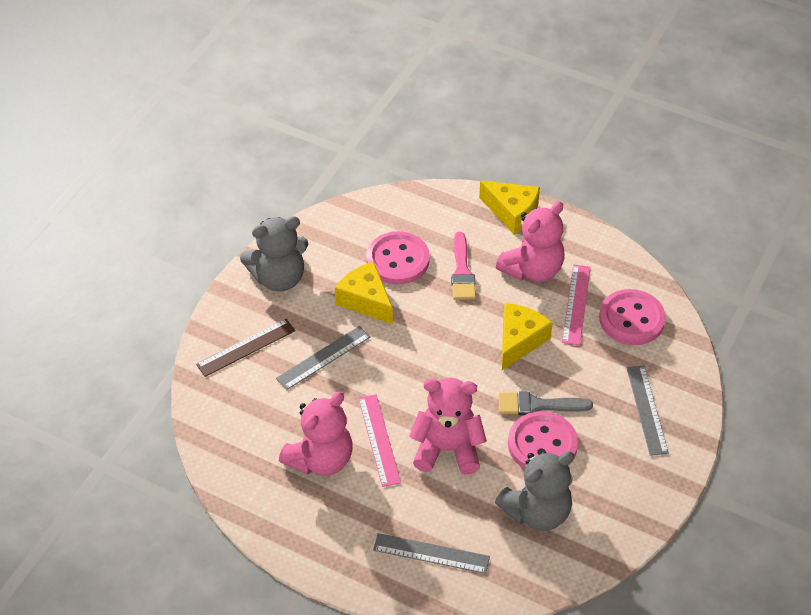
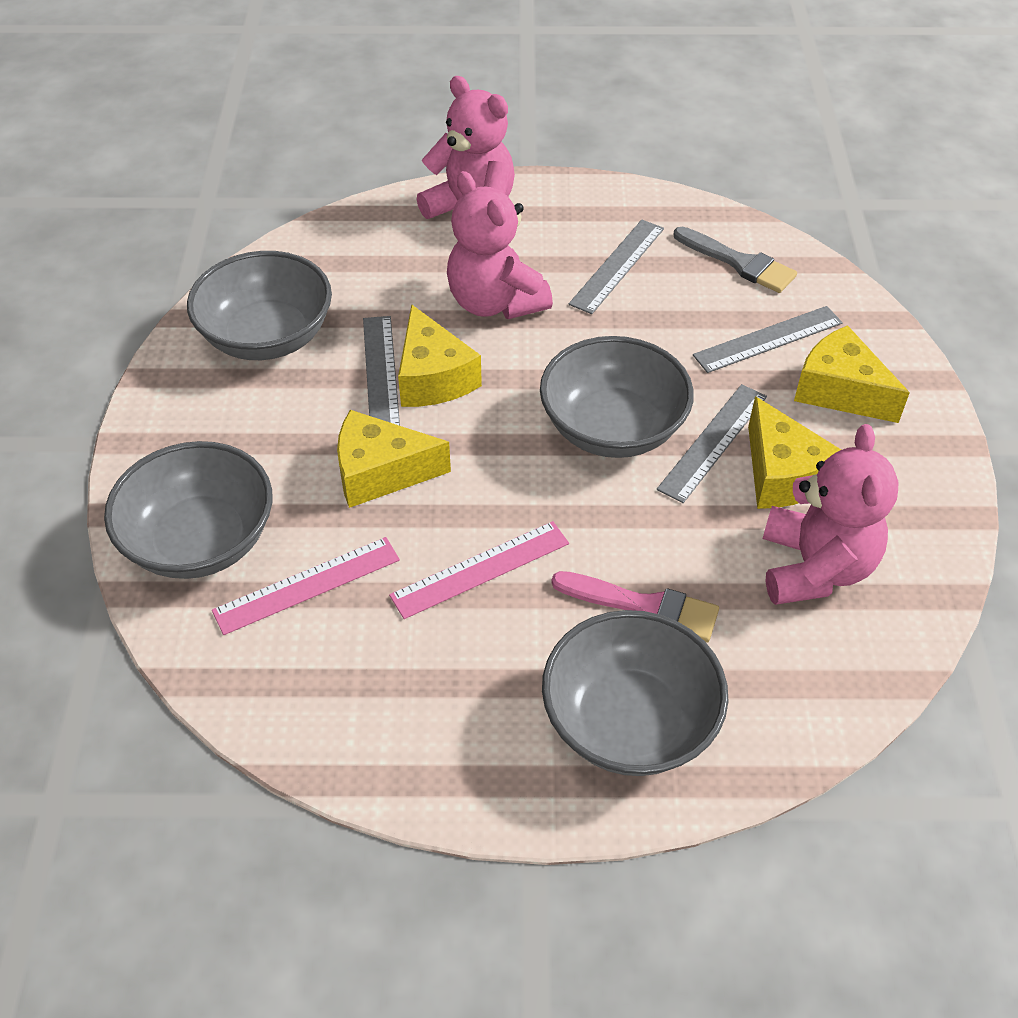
brown ruler: 1 -> 0
grey bowl: 0 -> 4
grey ruler: 3 -> 4
grey teddy bear: 2 -> 0
pink button: 3 -> 0
yellow cheese: 3 -> 4

